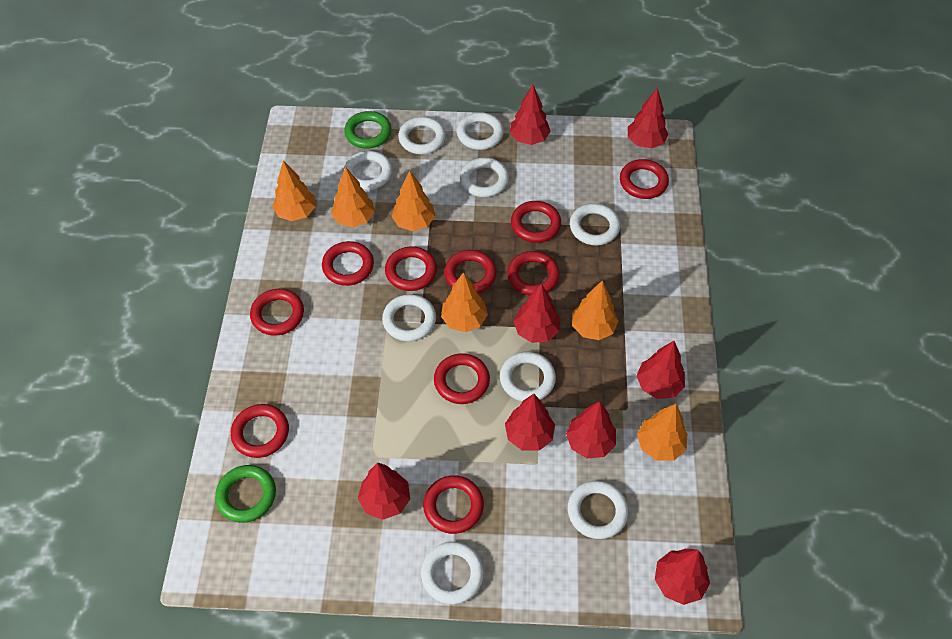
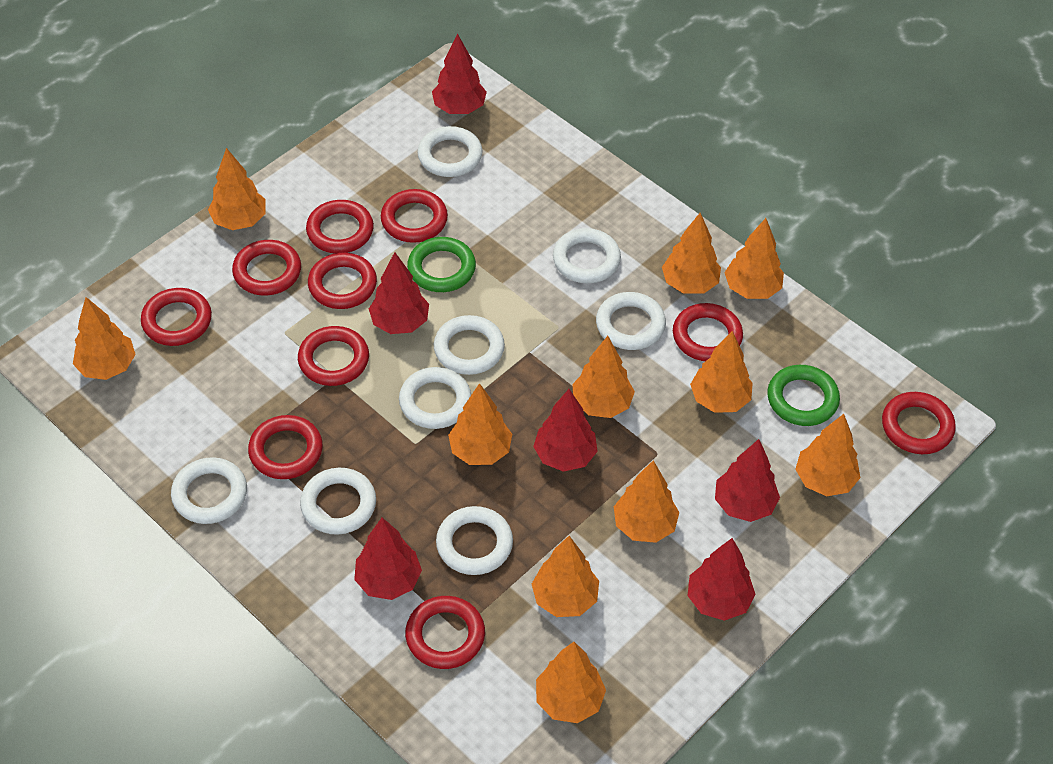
orange tree: 6 -> 11
red tree: 8 -> 6
white ring: 9 -> 8

